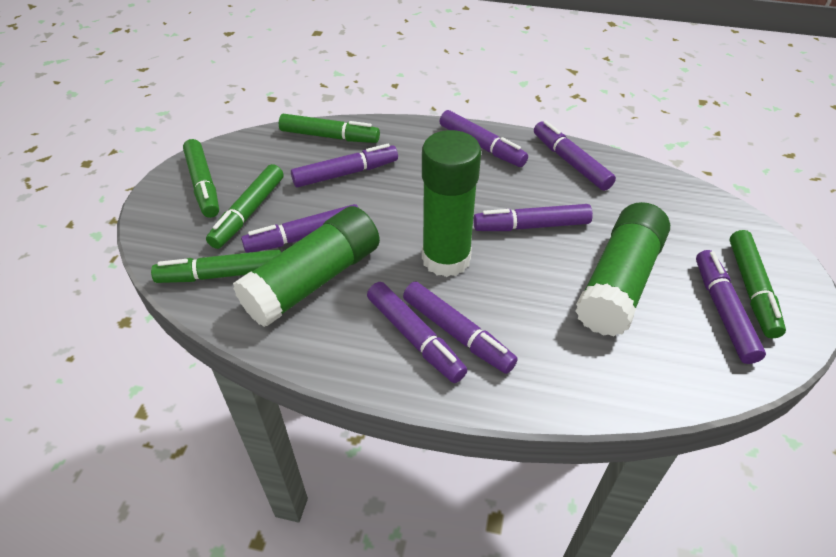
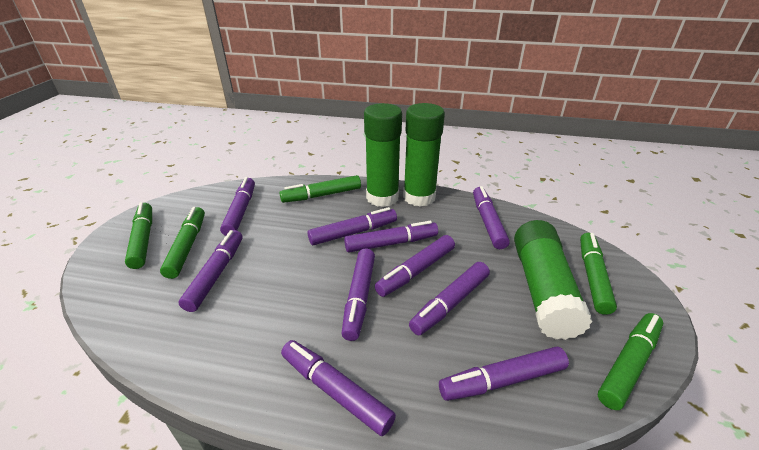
purple marker: 8 -> 10

